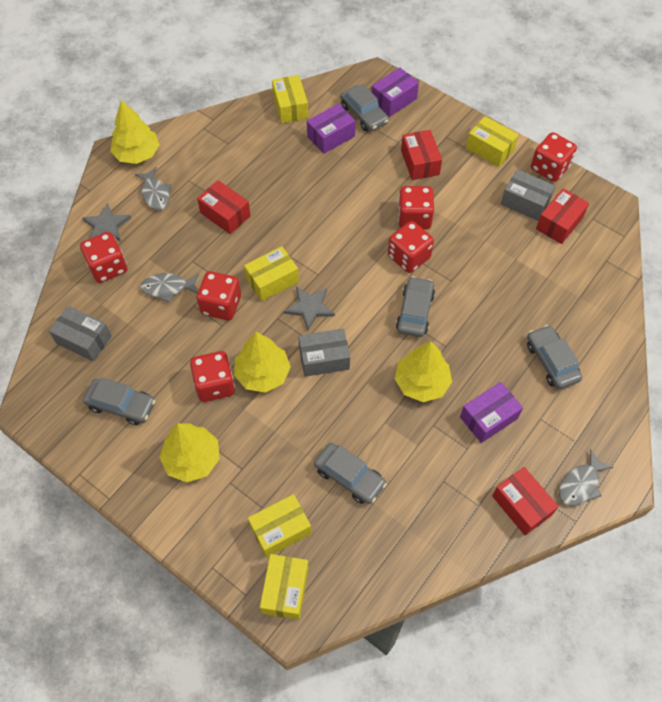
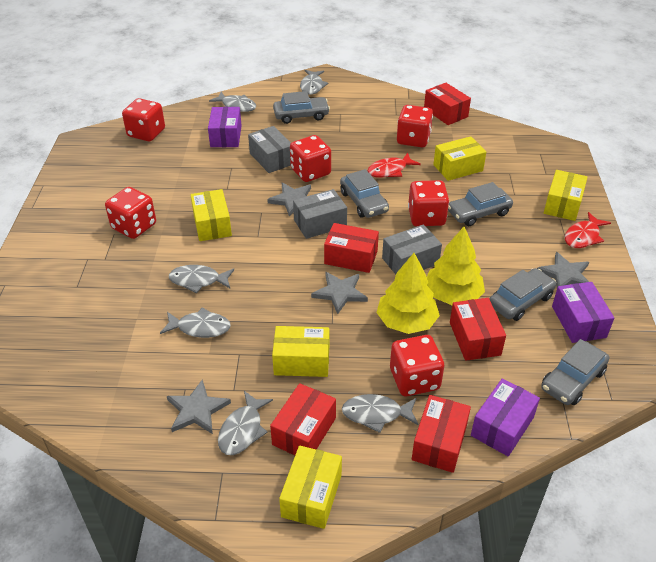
grey fish: 3 -> 6
grey star: 2 -> 4
red box: 4 -> 5
red fish: 0 -> 2
yellow tree: 4 -> 2

